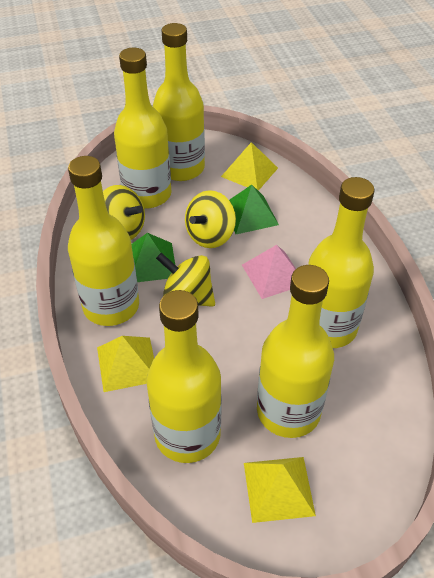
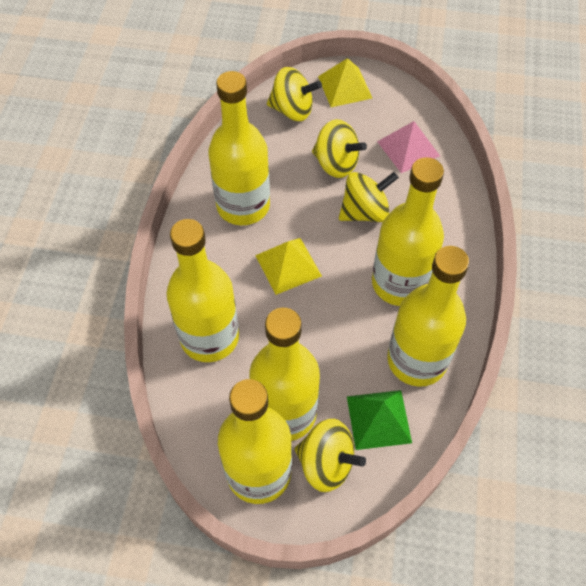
green pyramid: 2 -> 1
yellow pyramid: 3 -> 2
yellow spinning top: 3 -> 4

